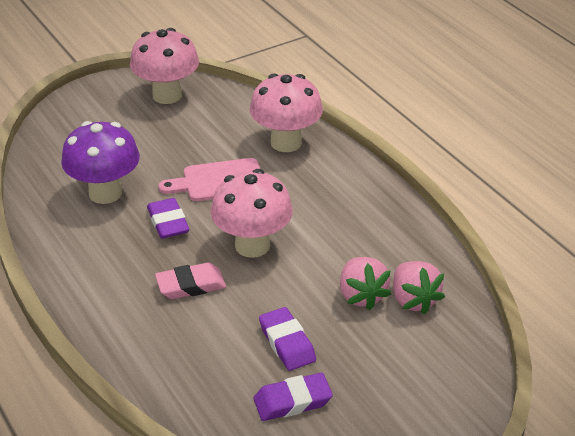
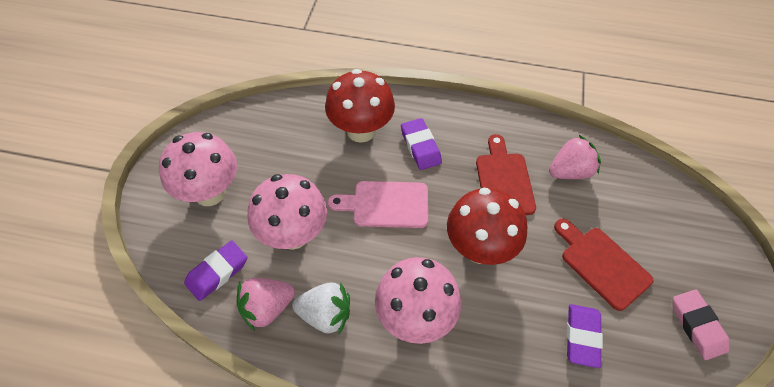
purple mushroom: 1 -> 0
red cutting board: 0 -> 2
red mushroom: 0 -> 2
white strawberry: 0 -> 1

